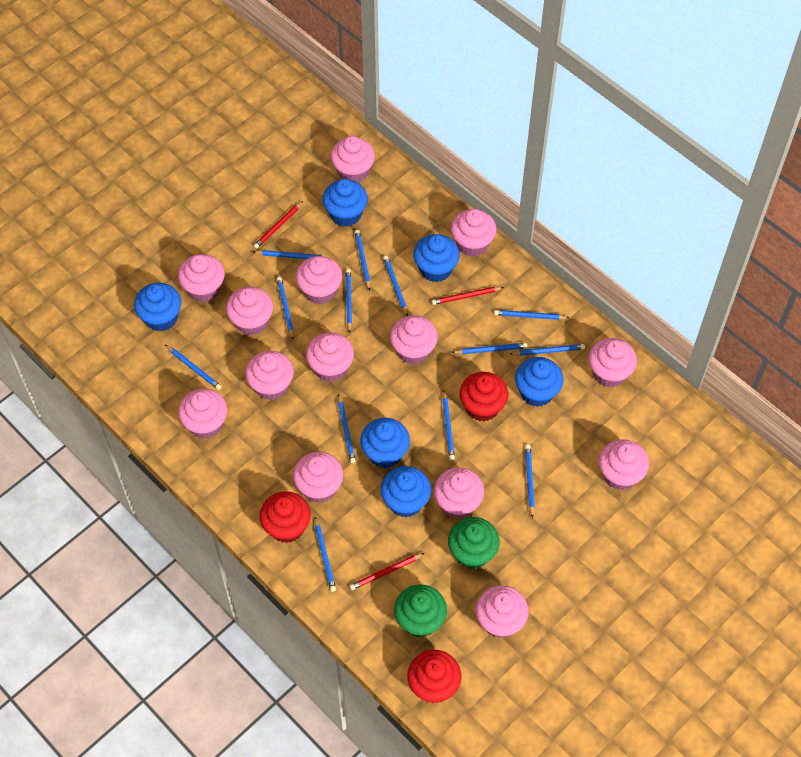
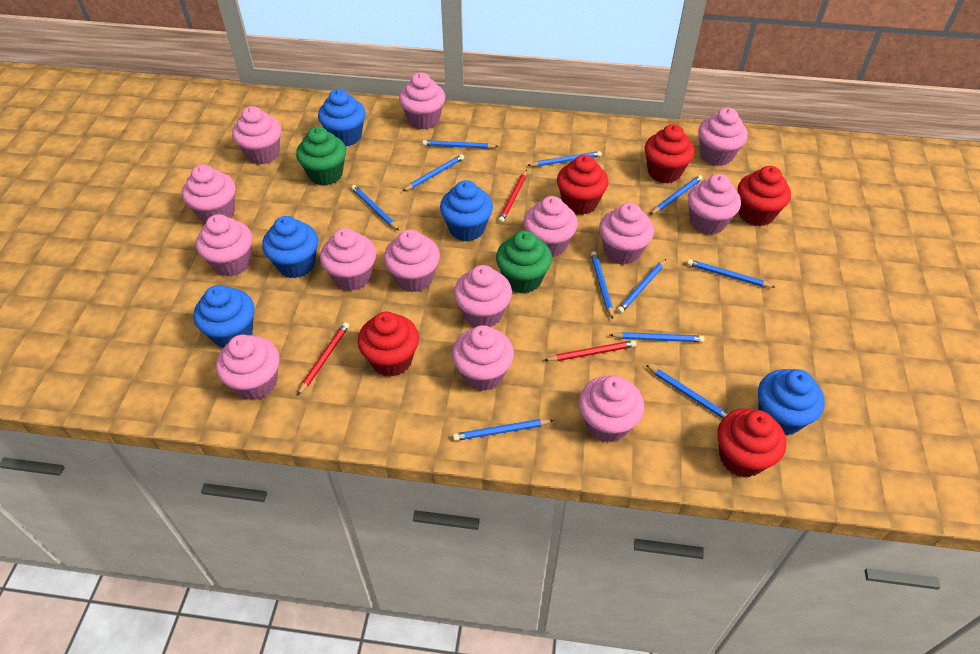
blue cupcake: 6 -> 5
blue pencil: 13 -> 11
red cupcake: 3 -> 5

